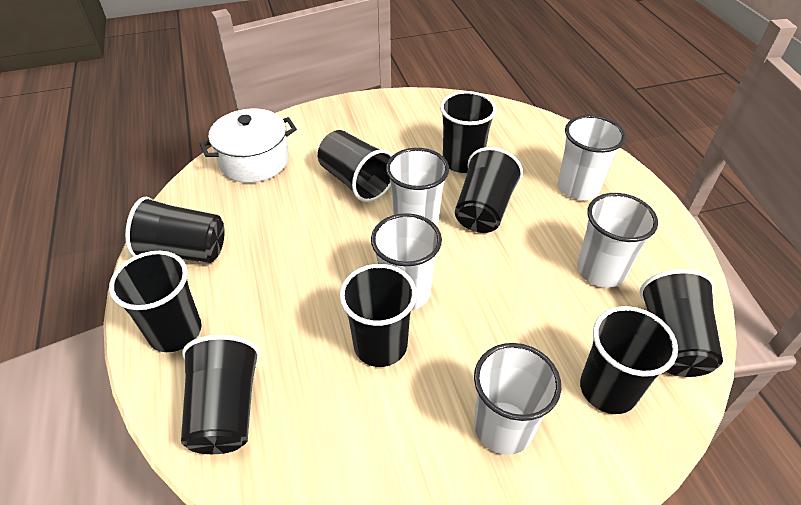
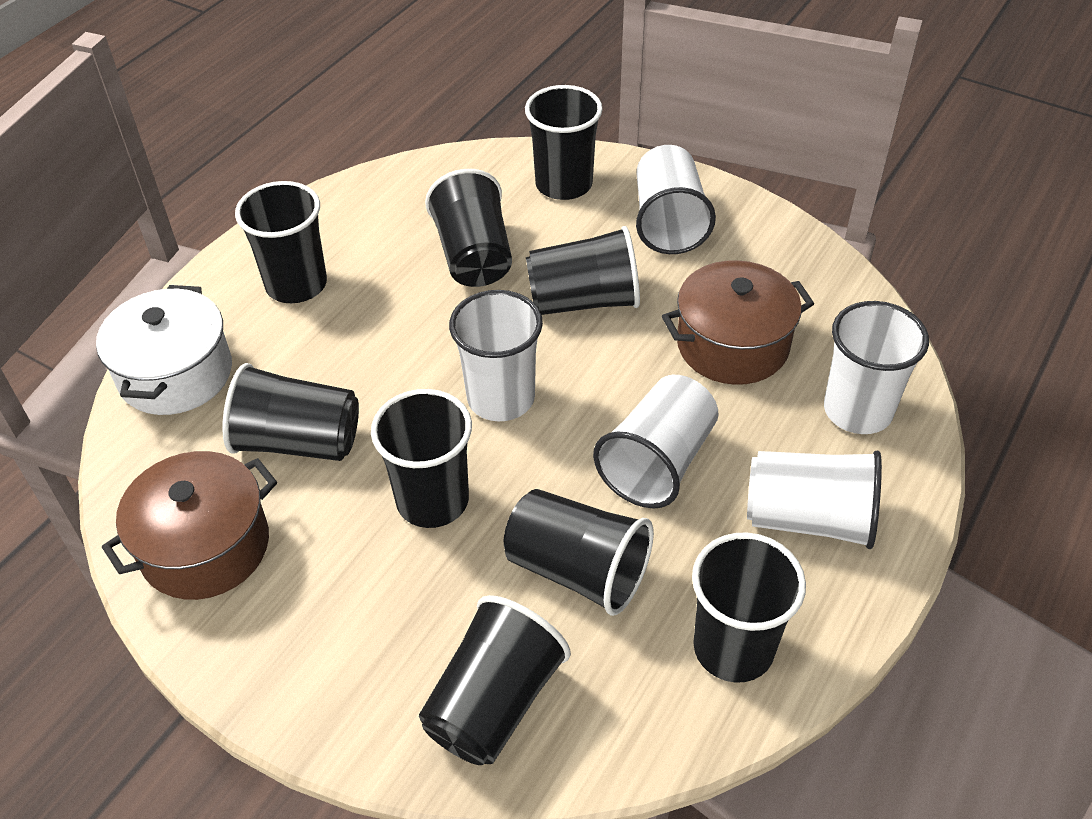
brown pot: 0 -> 2

